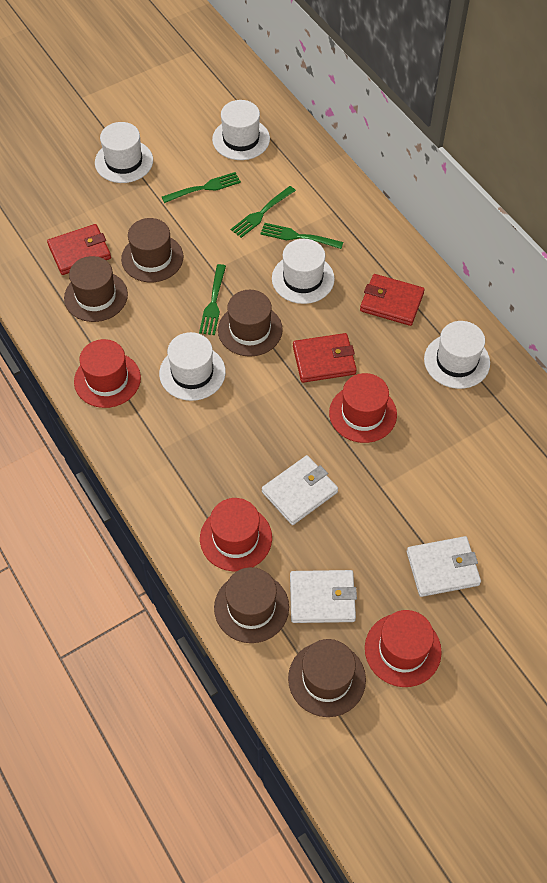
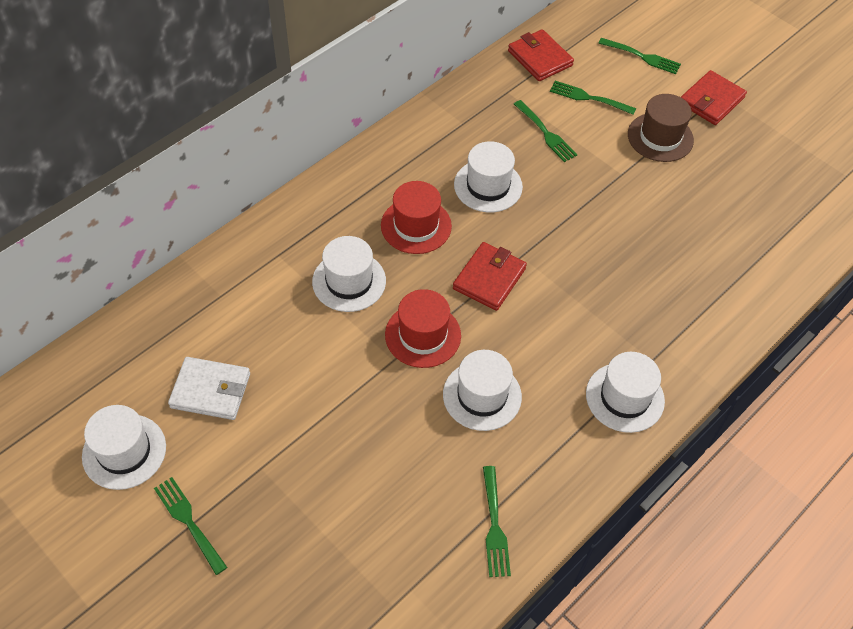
brown hat: 5 -> 1
green fork: 4 -> 5
red hat: 4 -> 2
white wallet: 3 -> 1

